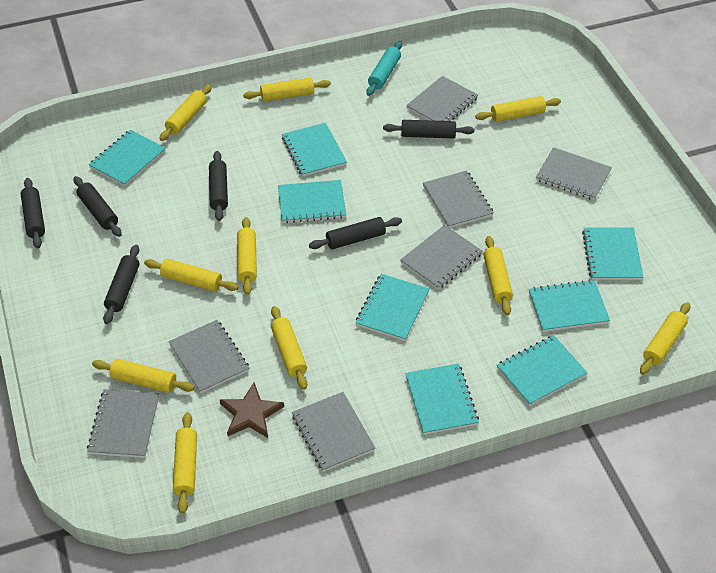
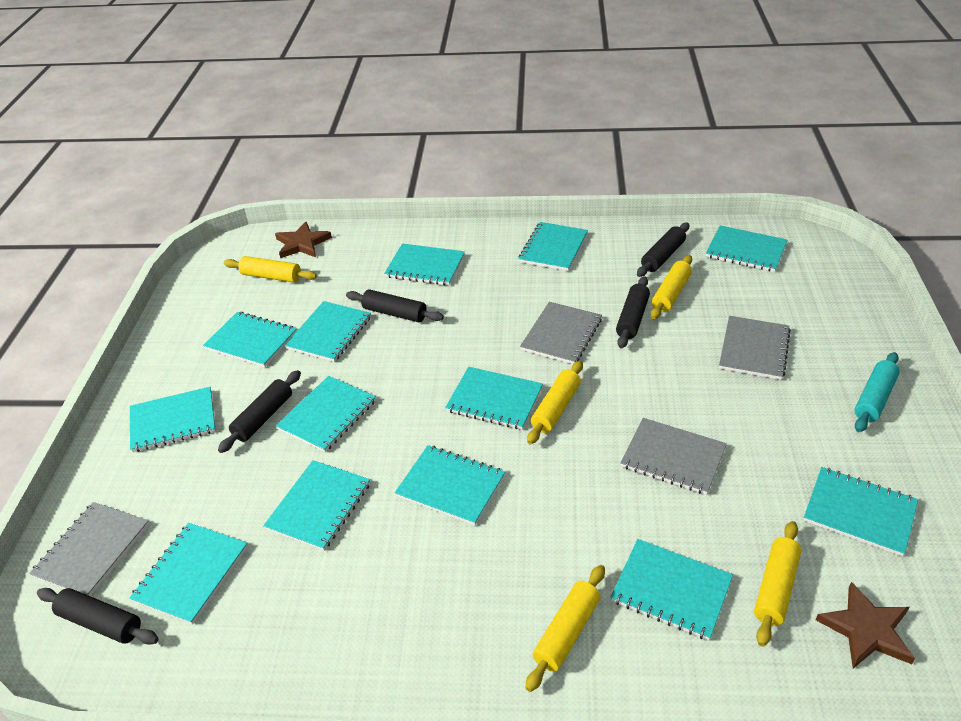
black rolling pin: 6 -> 5
brown star: 1 -> 2
grey notebook: 7 -> 4
turquoise notebook: 8 -> 13
yellow rolling pin: 10 -> 5

